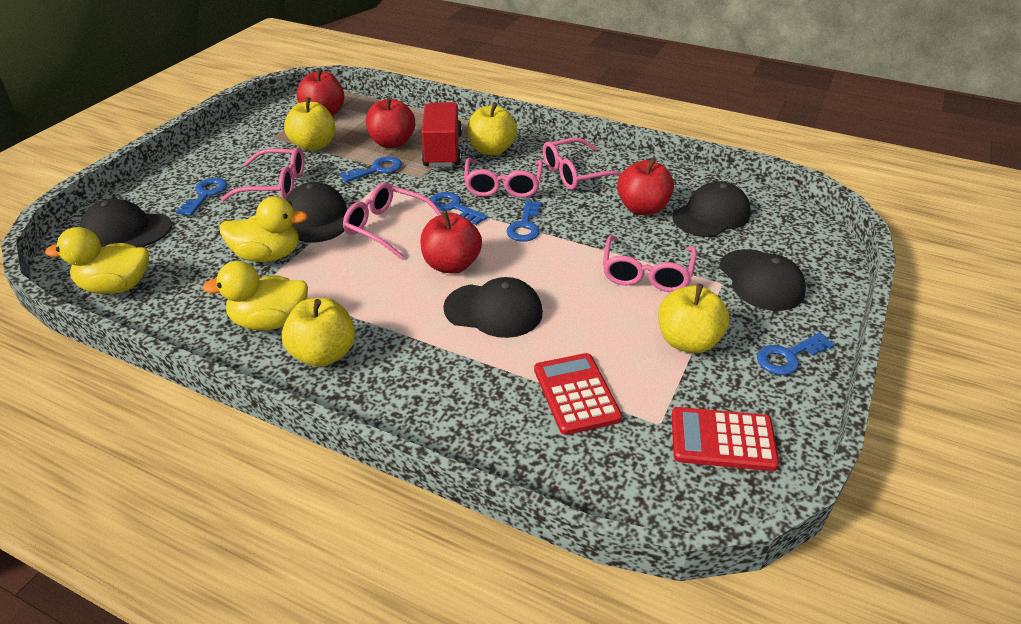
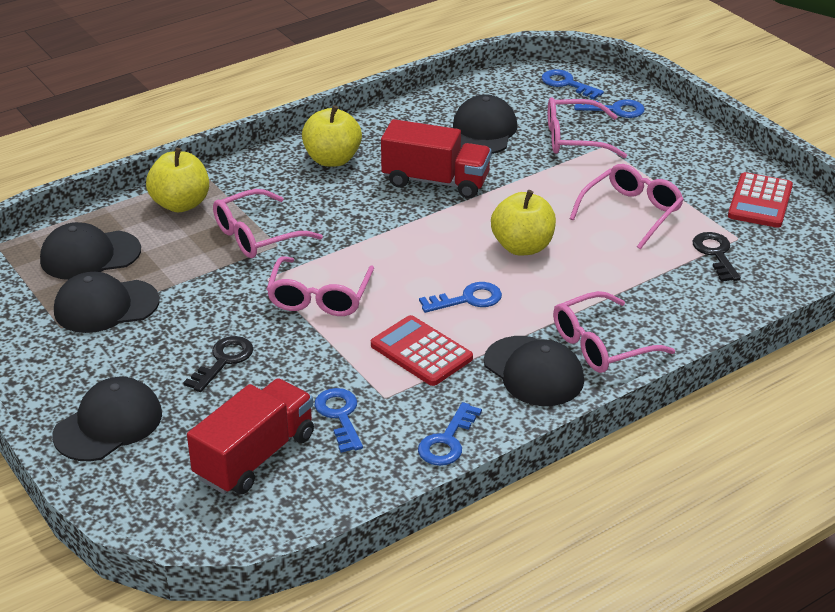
black key: 0 -> 2
red apple: 4 -> 0
red truck: 1 -> 2
yellow apple: 4 -> 3
yellow duck: 3 -> 0

